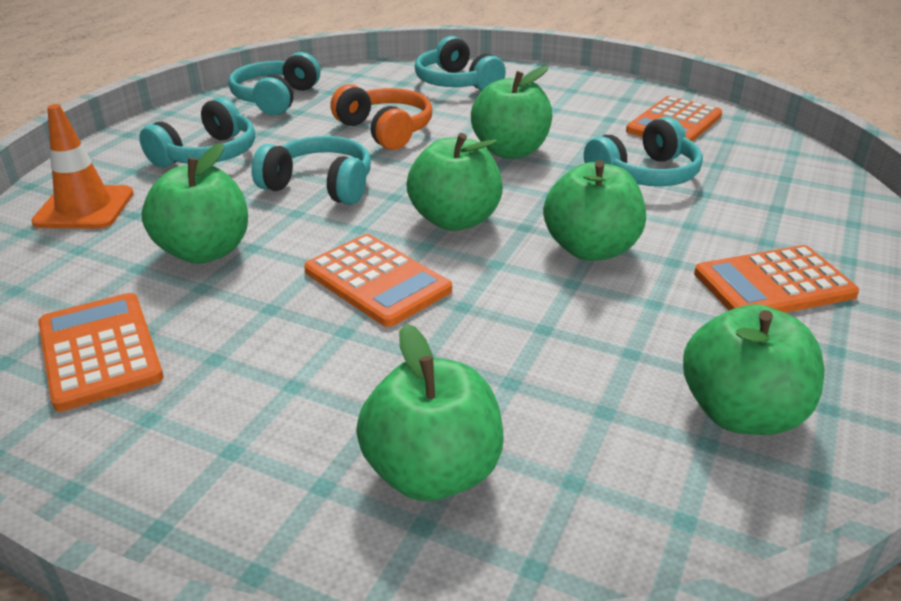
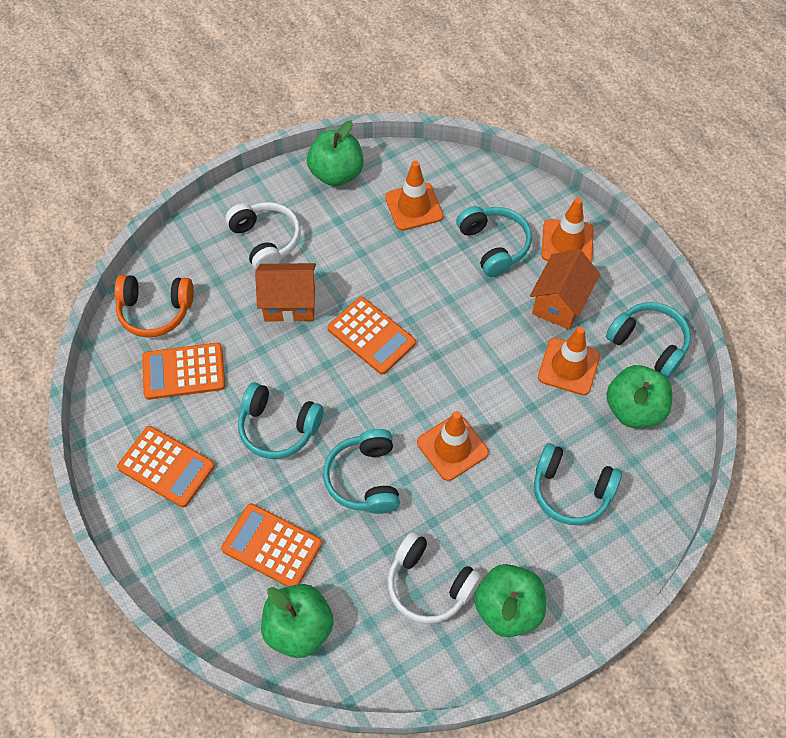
green apple: 6 -> 4
orange house: 0 -> 2
orange traffic cone: 1 -> 4
white headphones: 0 -> 2

